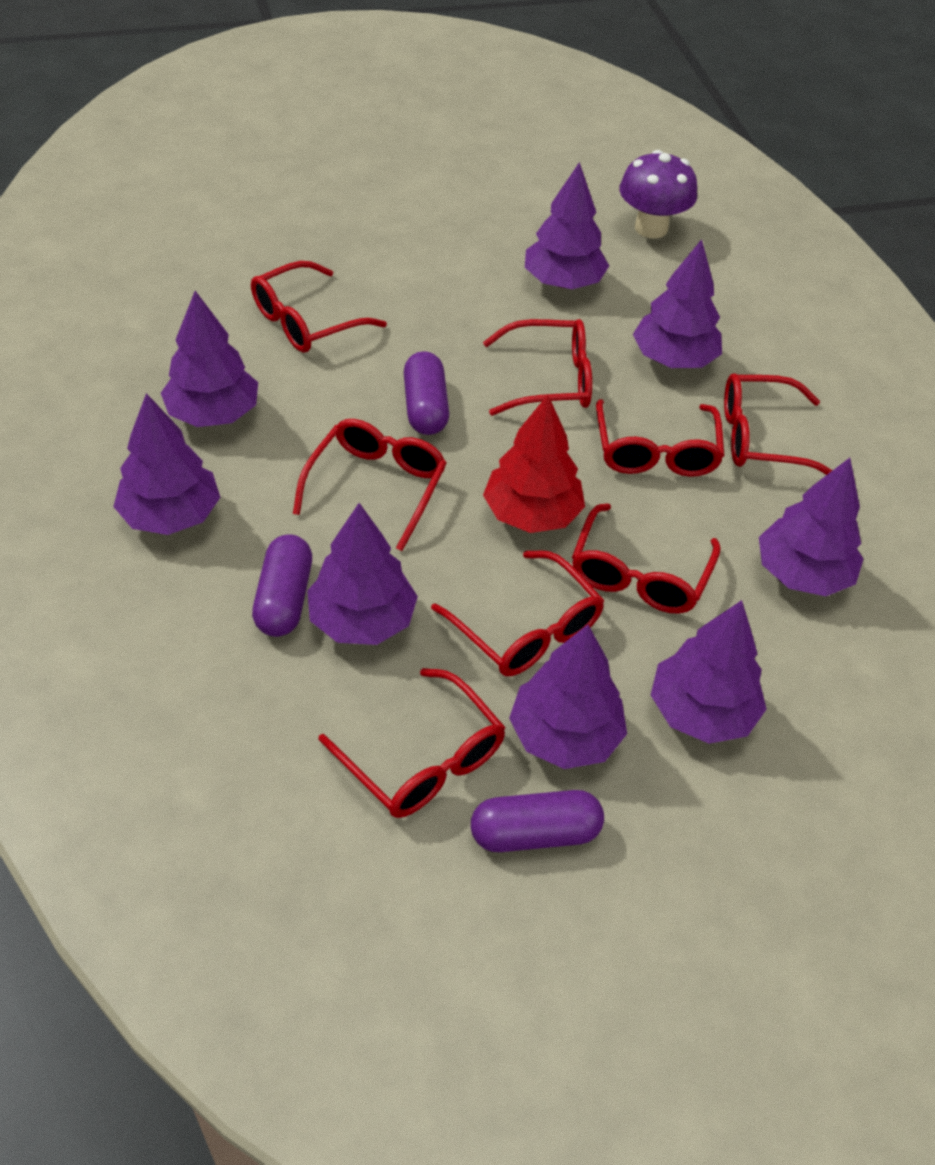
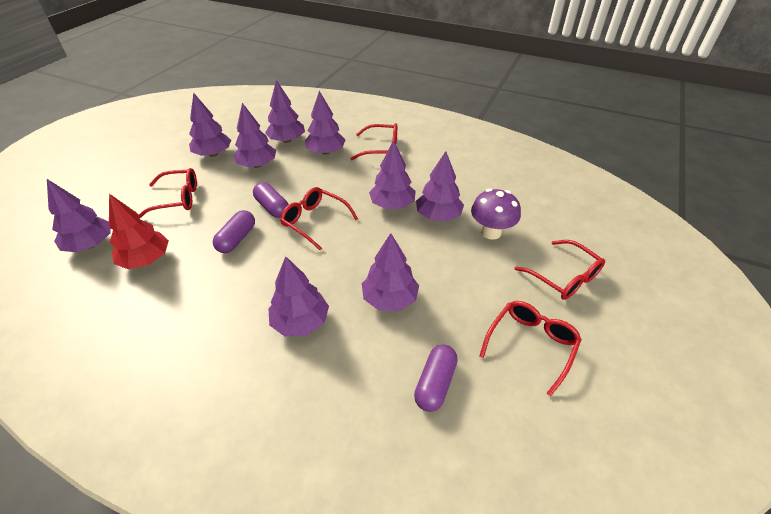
purple tree: 8 -> 9
red glasses: 8 -> 5

